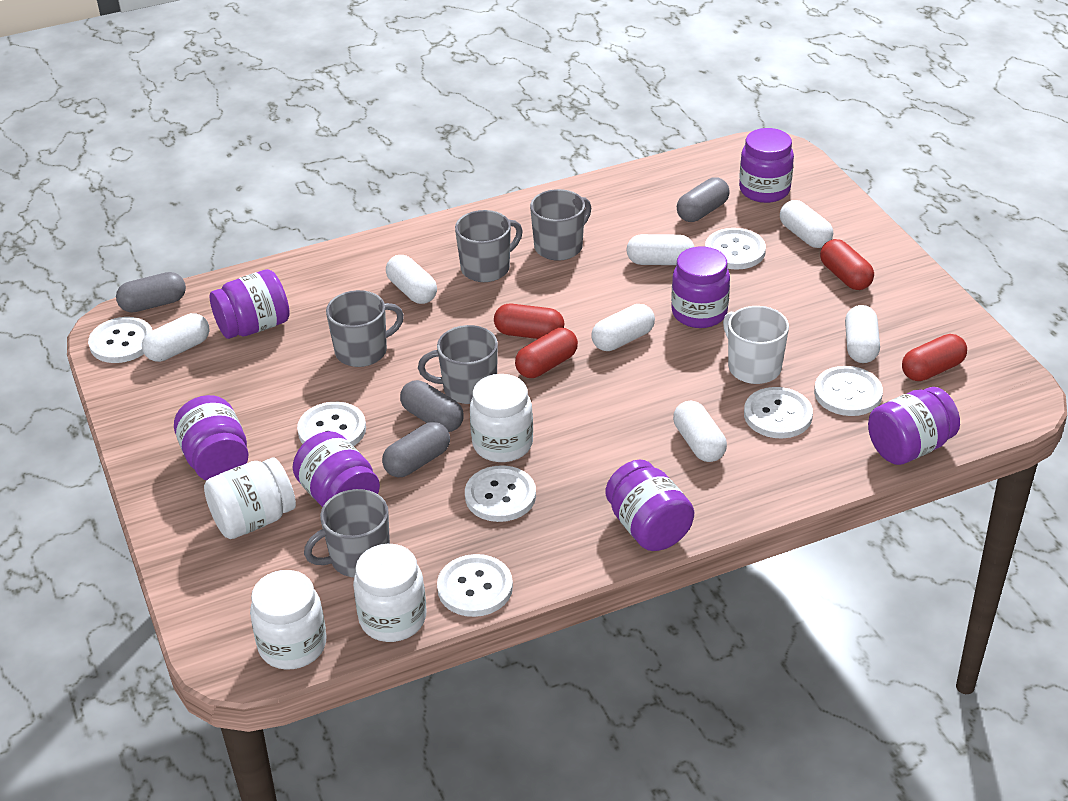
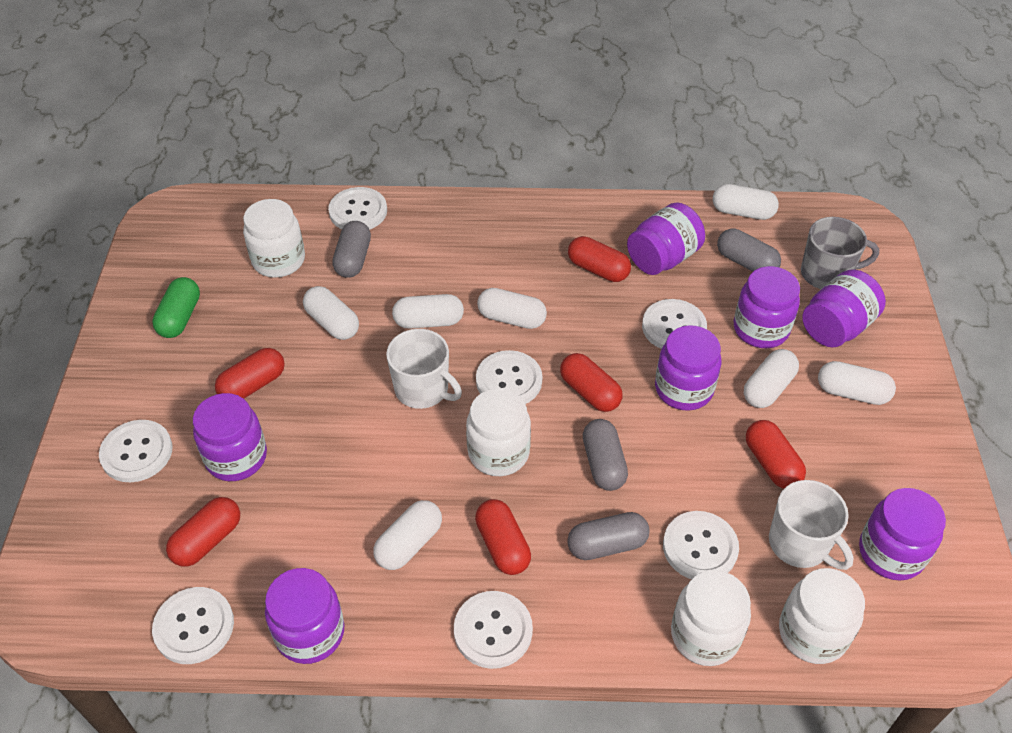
green capsule: 0 -> 1
grey mug: 5 -> 1
red capsule: 4 -> 6
white mug: 1 -> 2

